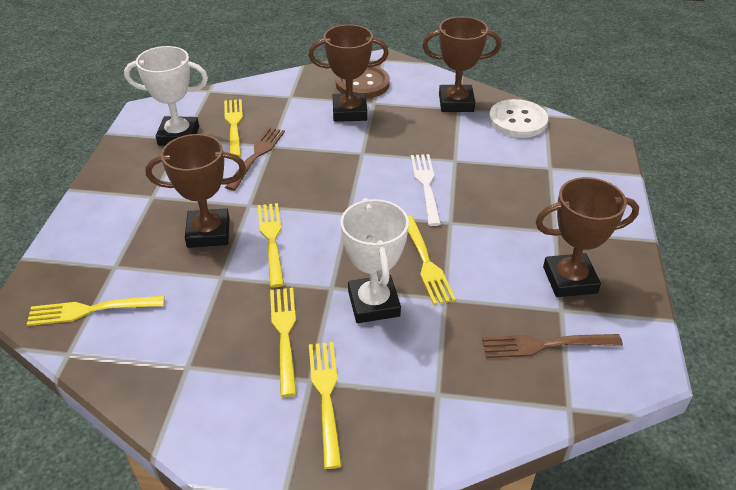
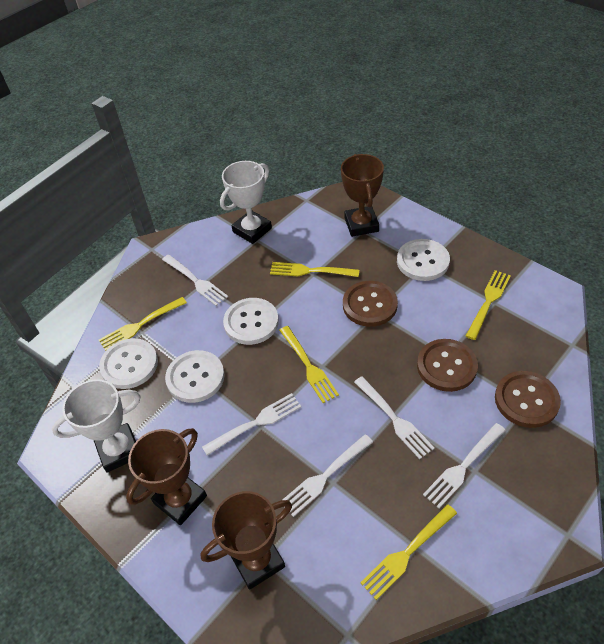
brown button: 1 -> 3
brown fork: 2 -> 0
brown trophy: 4 -> 3
white button: 1 -> 4
white fork: 1 -> 5
yellow fork: 6 -> 5

